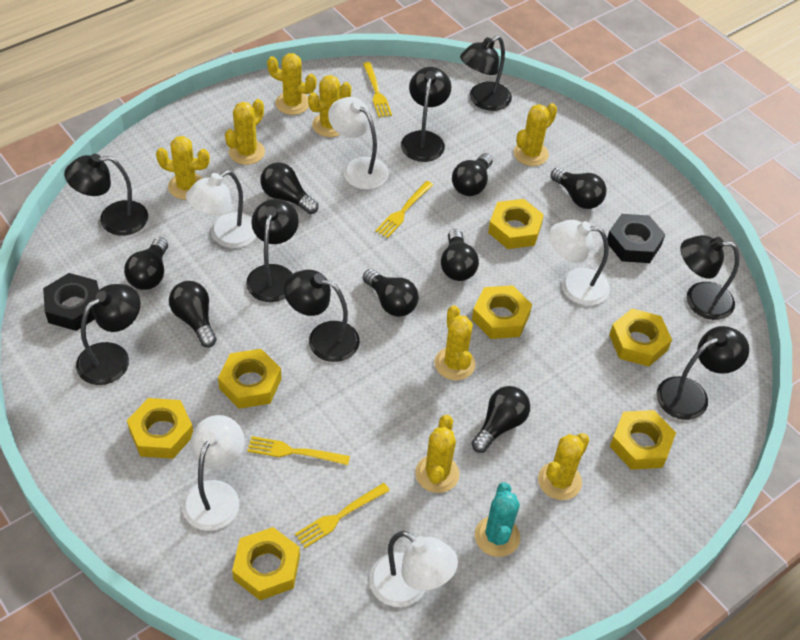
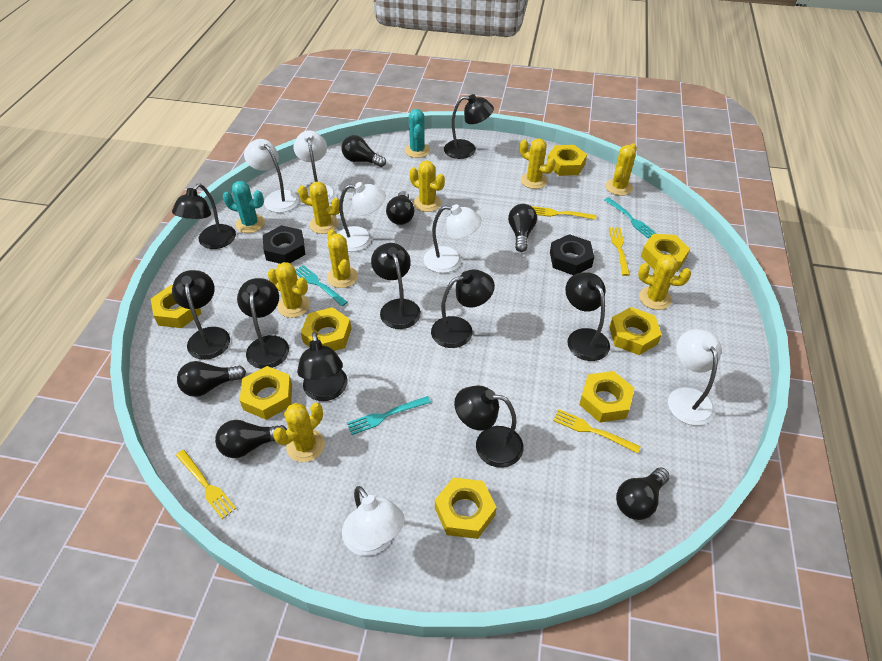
black lamp: 8 -> 9
black light bulb: 8 -> 6
turquoise cactus: 1 -> 2
turquoise fork: 0 -> 3
white lamp: 5 -> 6
yellow nut: 7 -> 8

